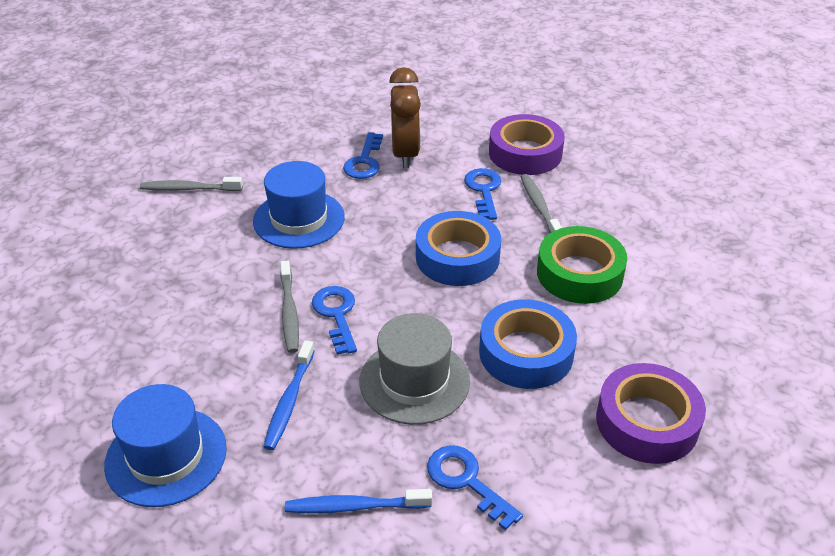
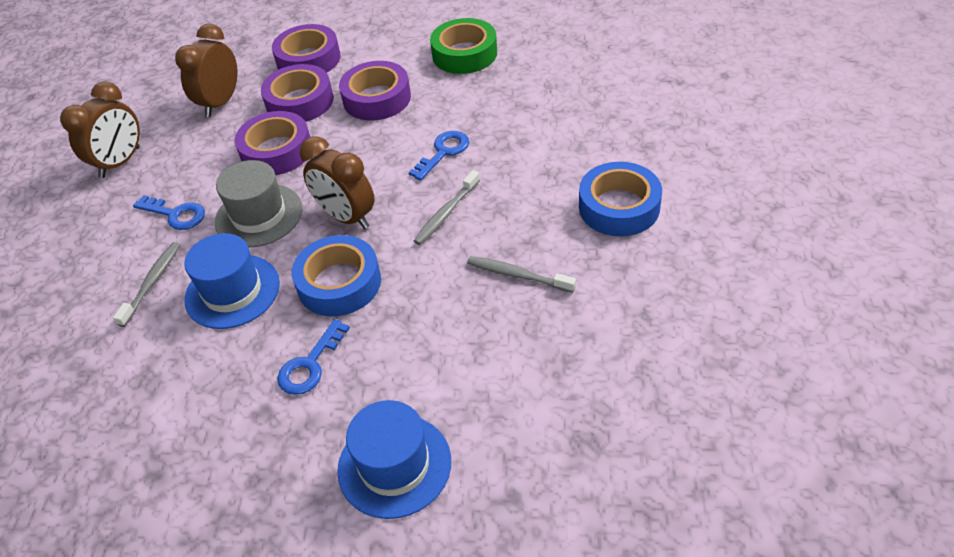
blue key: 4 -> 3
blue toothbrush: 2 -> 0
brown clock: 1 -> 3
purple tape: 2 -> 4

